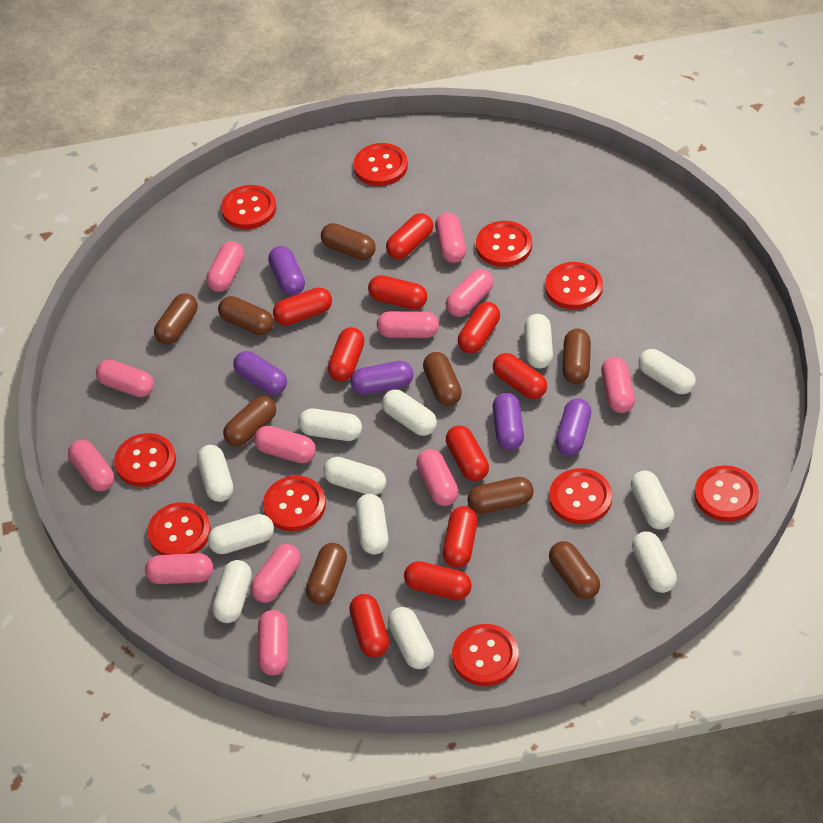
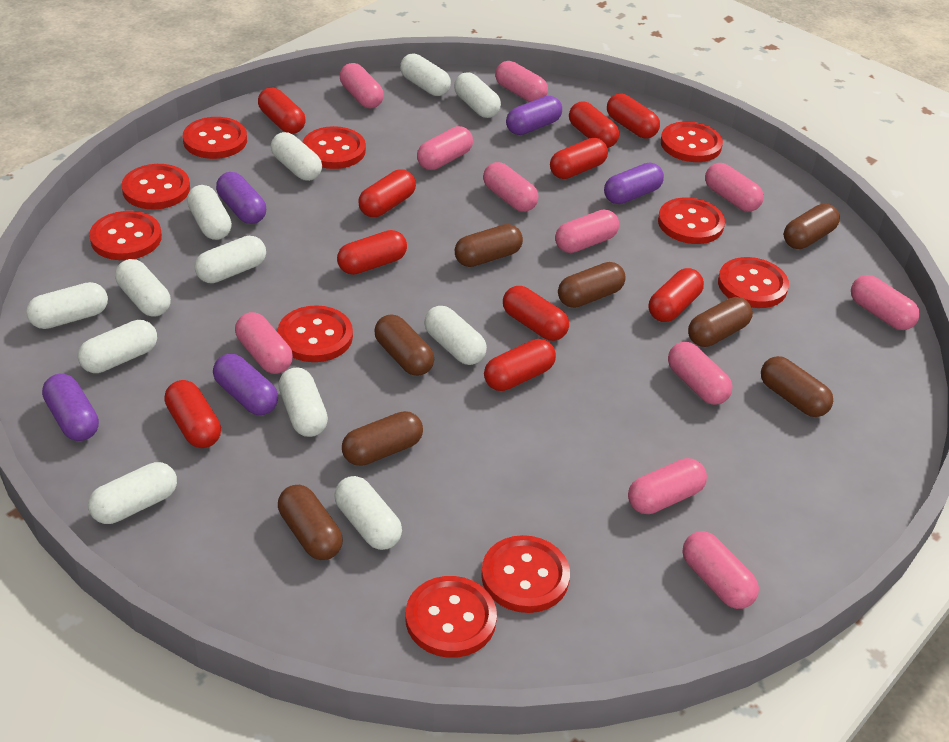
brown capsule: 9 -> 8
pink capsule: 12 -> 11

